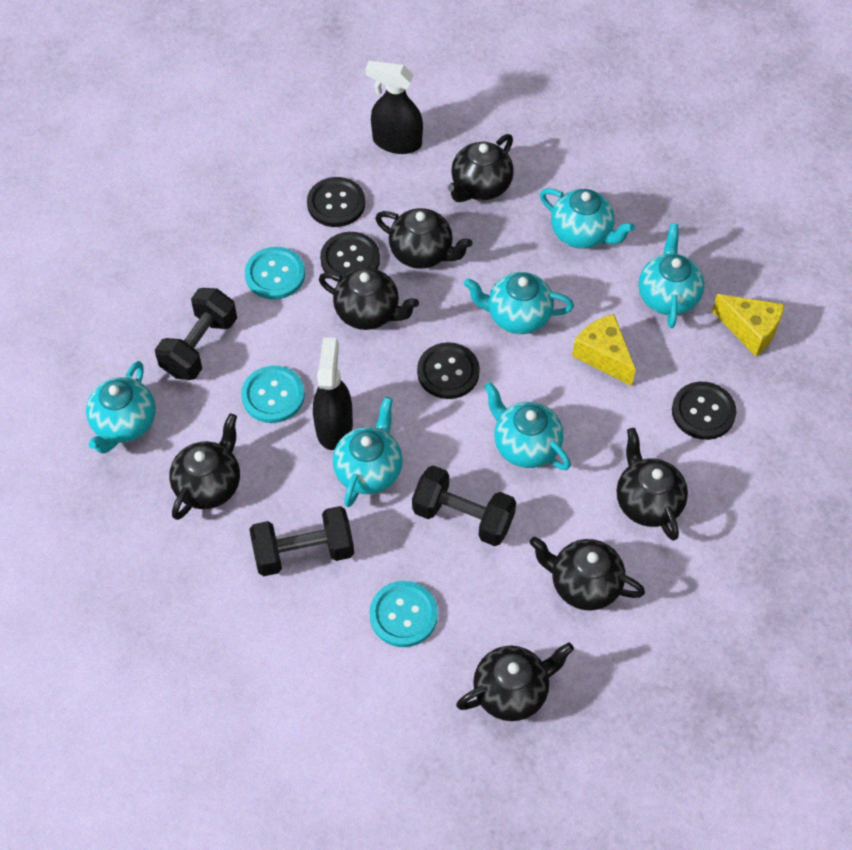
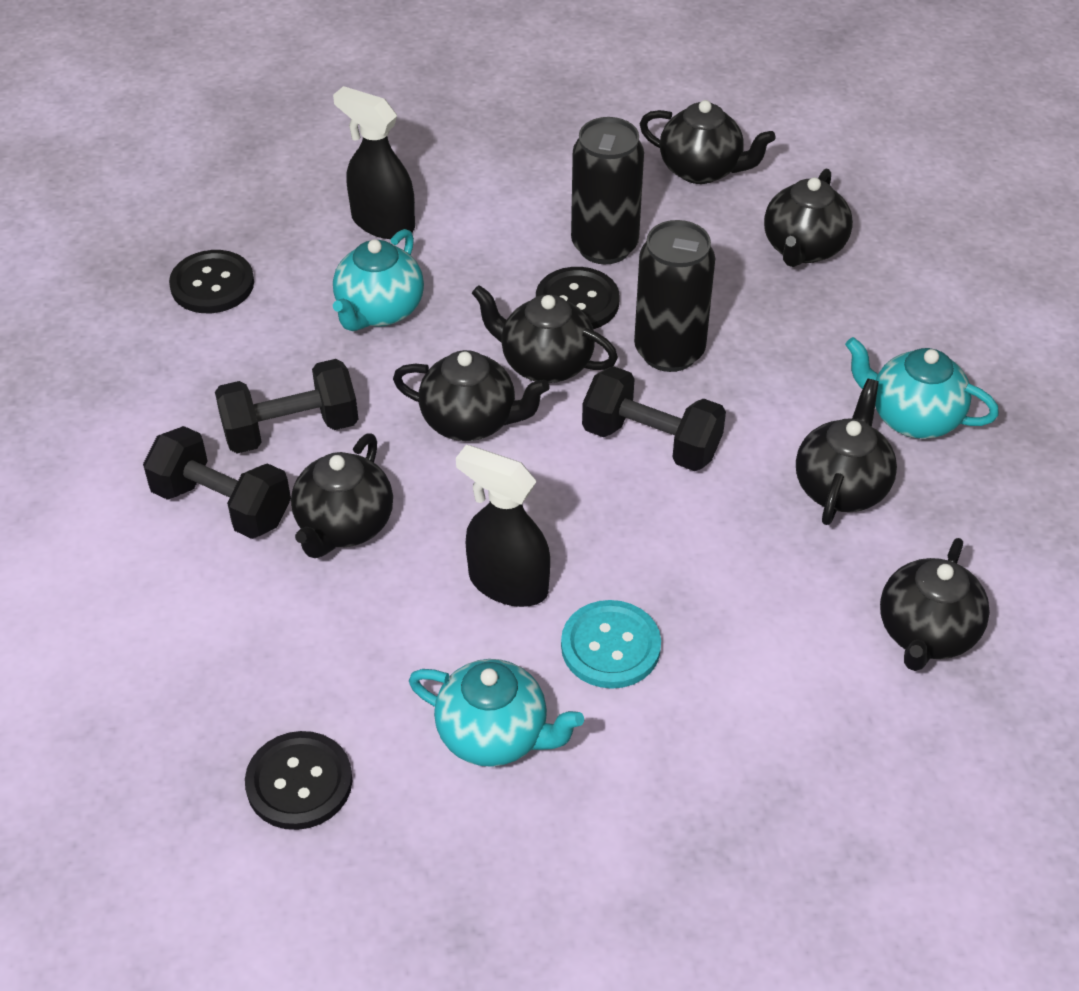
black button: 4 -> 3
black can: 0 -> 2
turquoise button: 3 -> 1
turquoise teapot: 6 -> 3
yellow cheese: 2 -> 0

